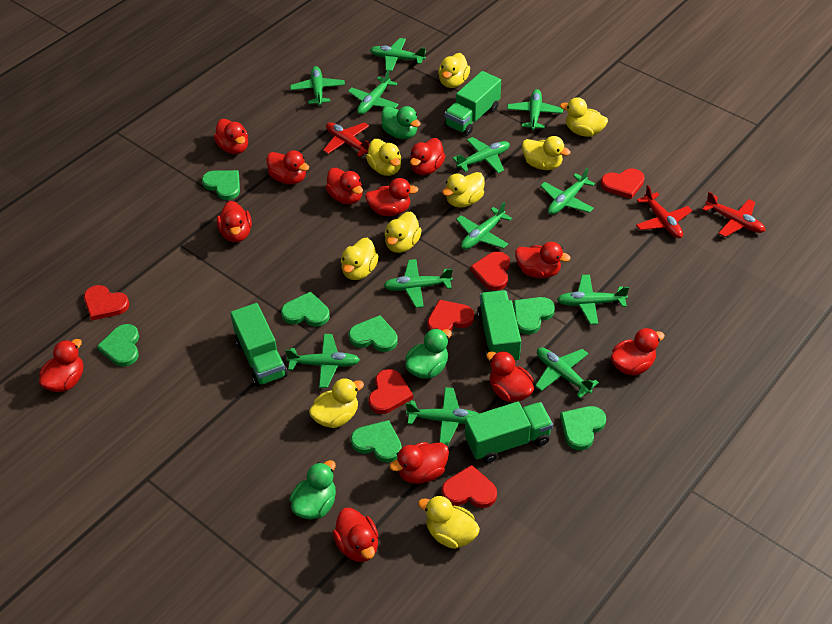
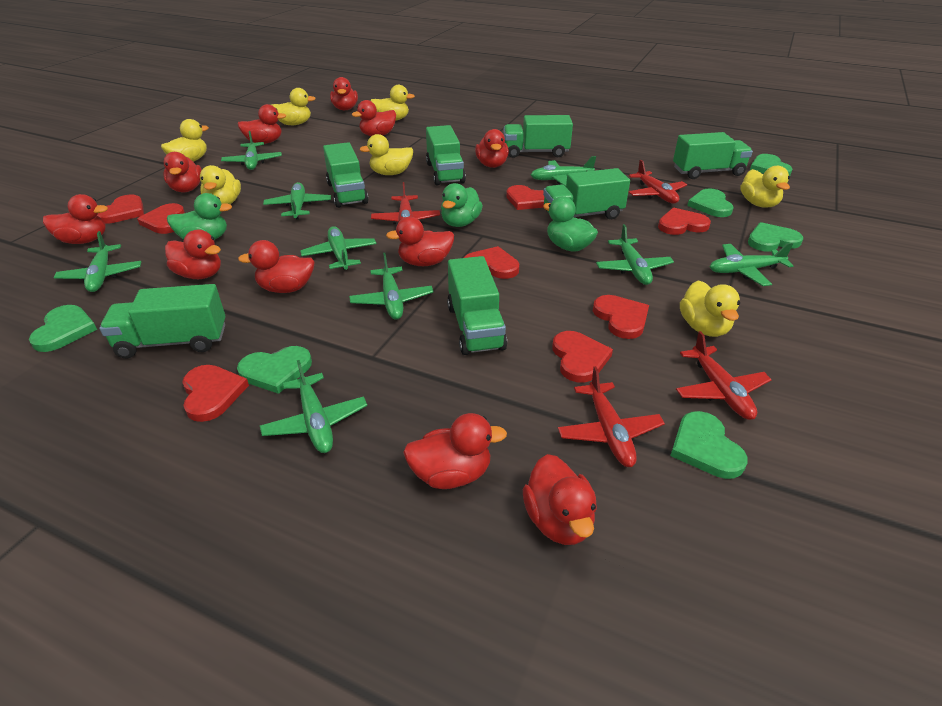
green heart: 7 -> 6
green plane: 12 -> 9
green truck: 4 -> 7
red duck: 12 -> 11
red heart: 6 -> 8
red plane: 3 -> 4
yellow duck: 9 -> 7

